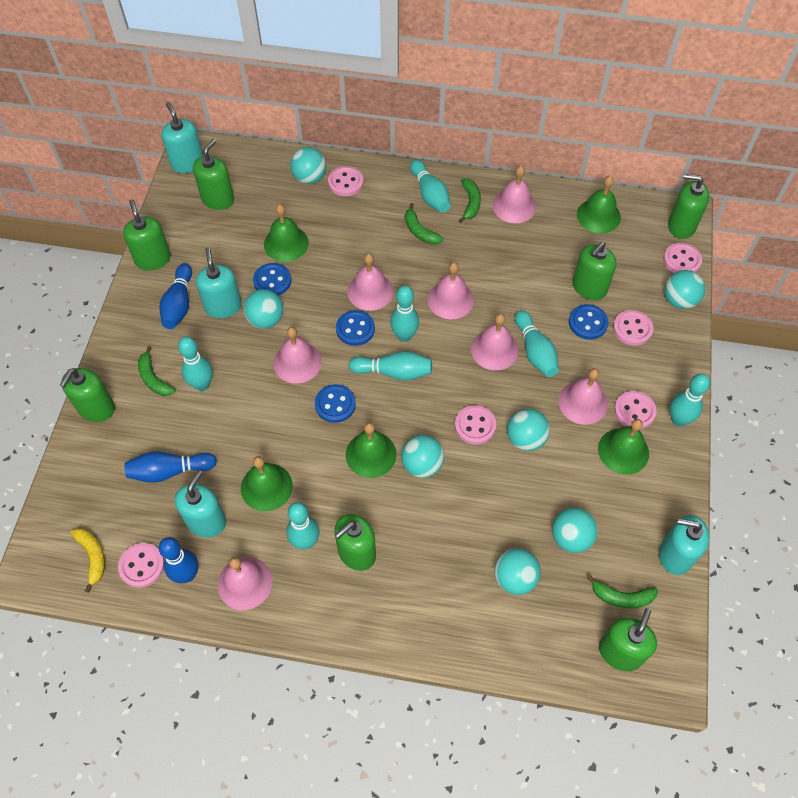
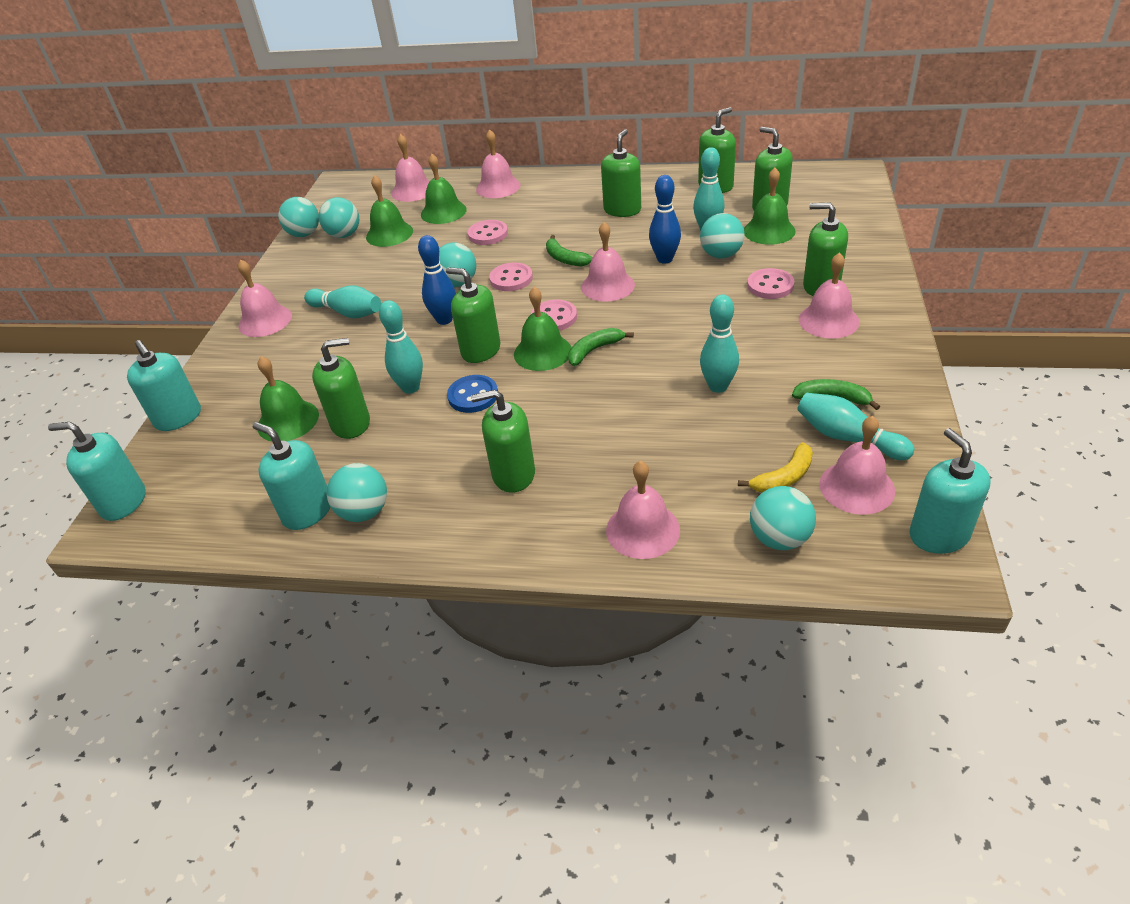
blue bowling pin: 3 -> 2
blue button: 4 -> 1
green banana: 4 -> 3
pink button: 6 -> 4
turquoise ball: 7 -> 6
turquoise bowling pin: 7 -> 5

